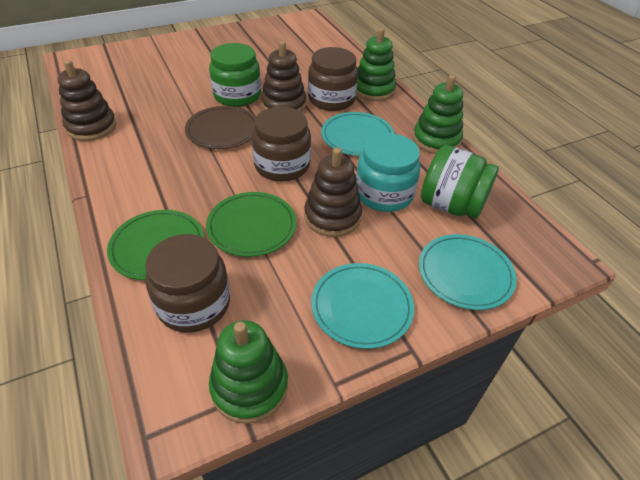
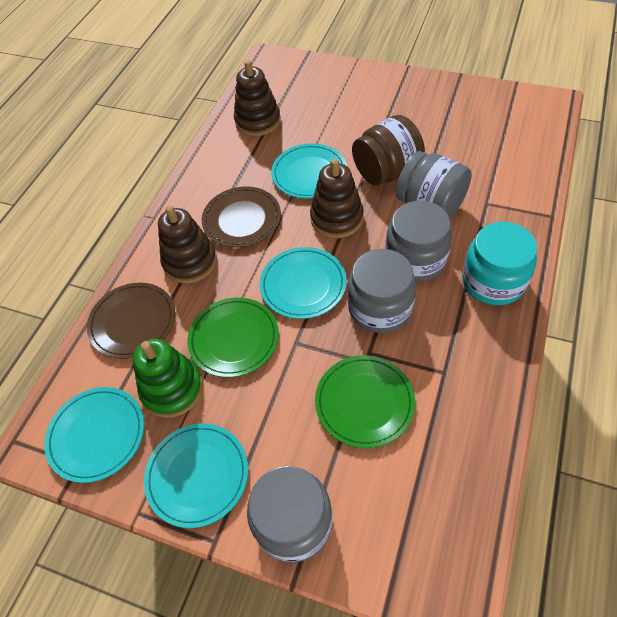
brown jar: 3 -> 1
brown plate: 1 -> 2
green jar: 2 -> 0
green stacking toy: 3 -> 1
grey jar: 0 -> 4
turquoise plate: 3 -> 4

